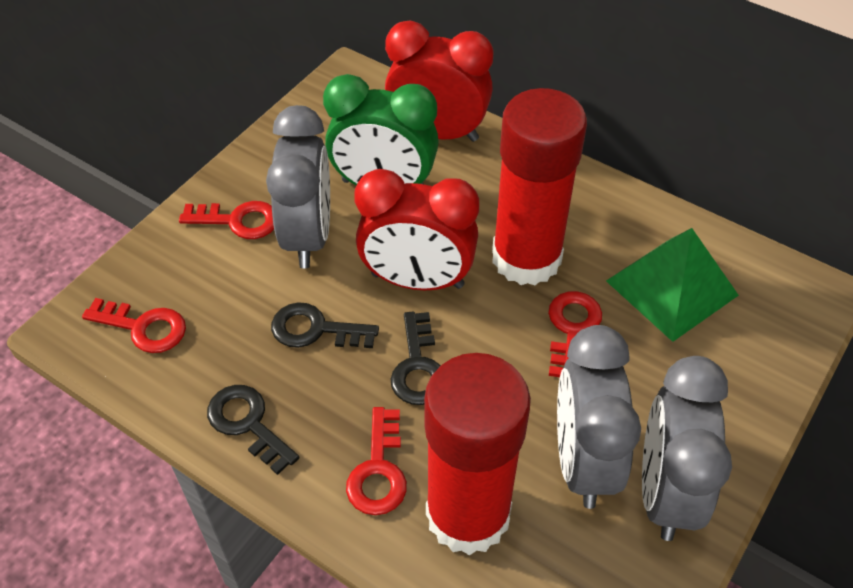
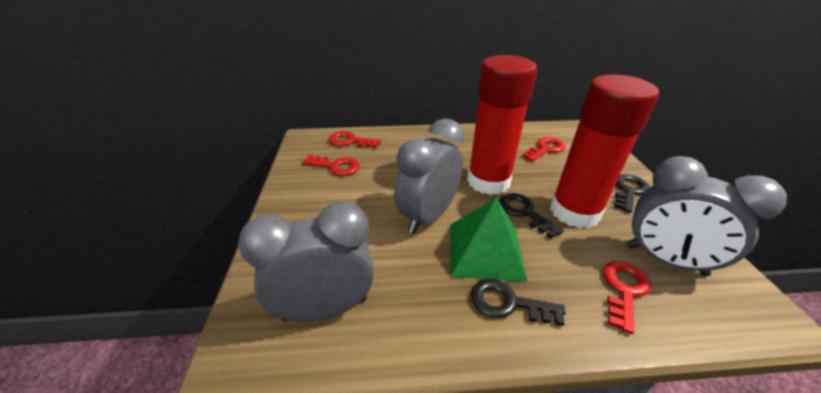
green clock: 1 -> 0
red clock: 2 -> 0

